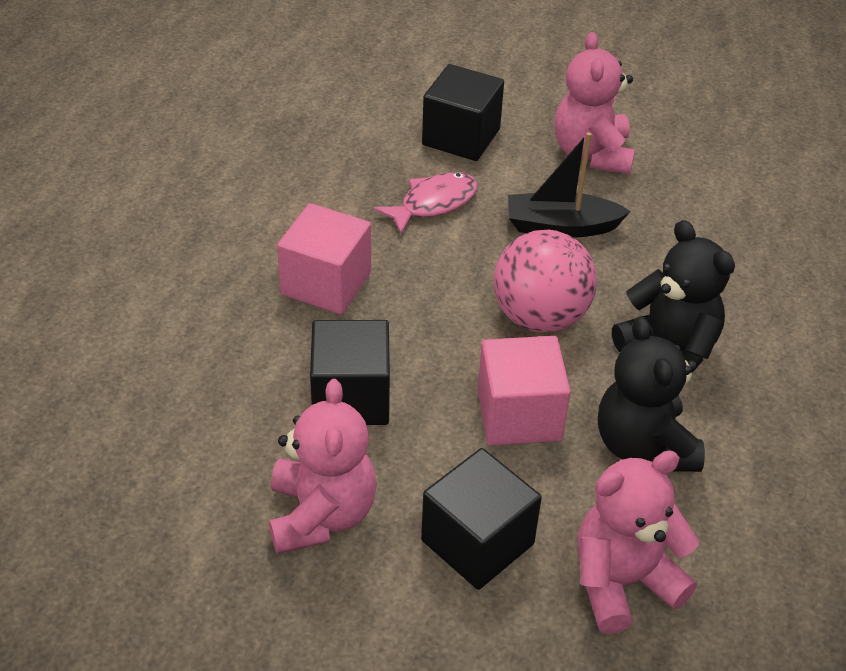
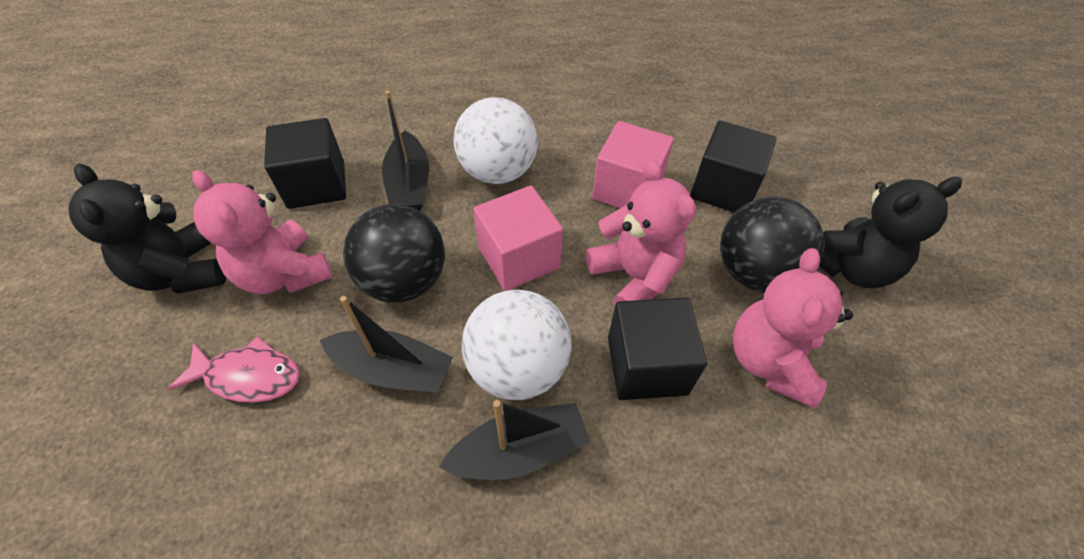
black ball: 0 -> 2
black boat: 1 -> 3
pink ball: 1 -> 0
white ball: 0 -> 2

